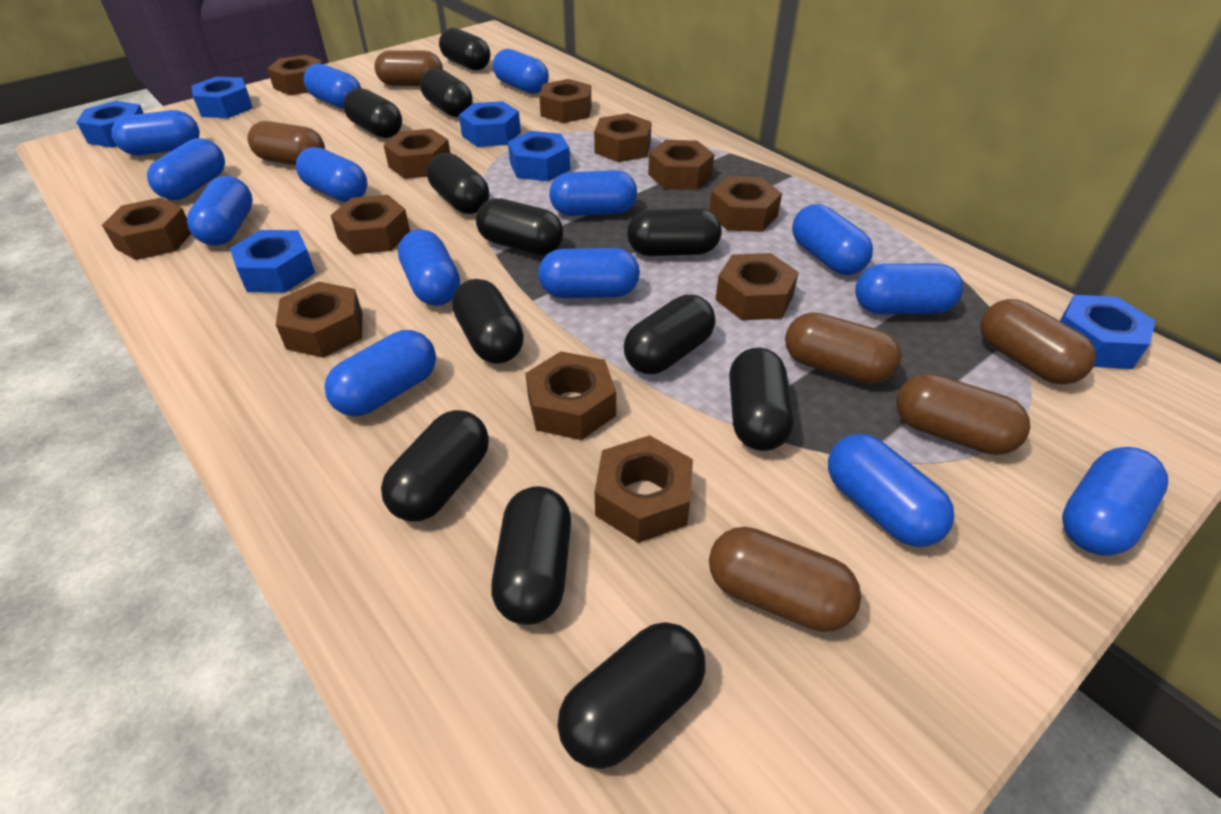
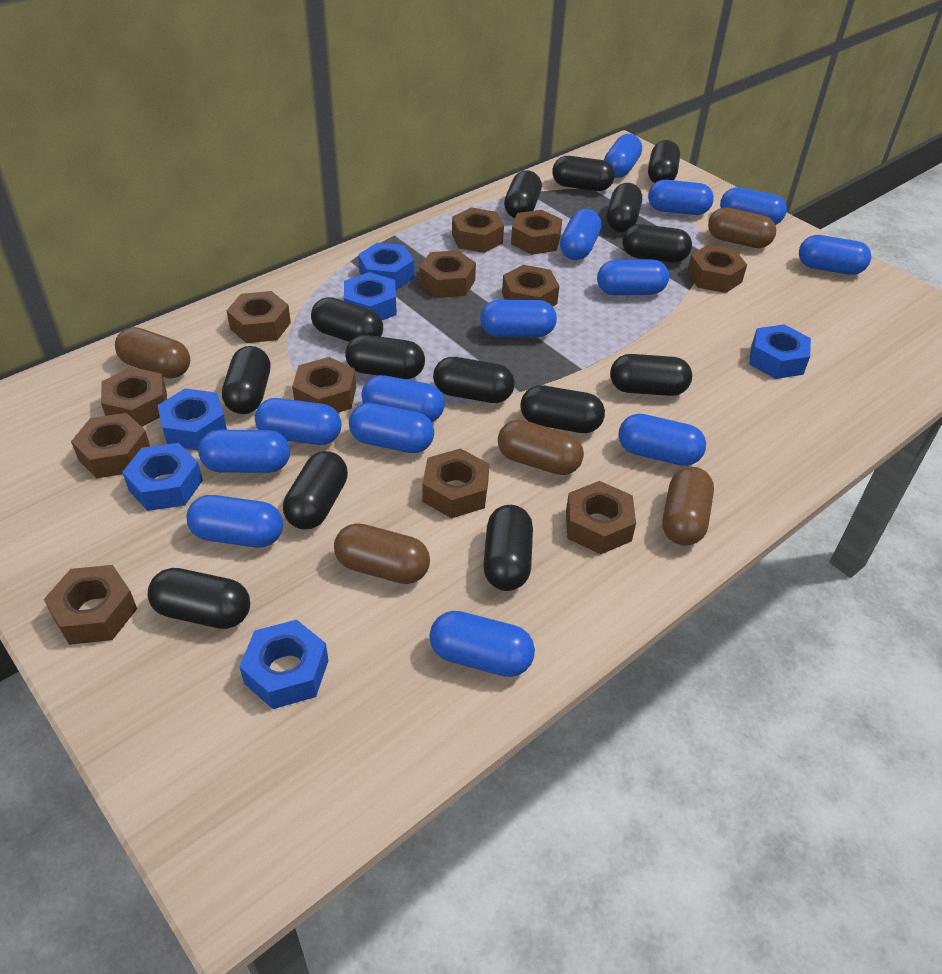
black capsule: 12 -> 14
brown capsule: 6 -> 5

